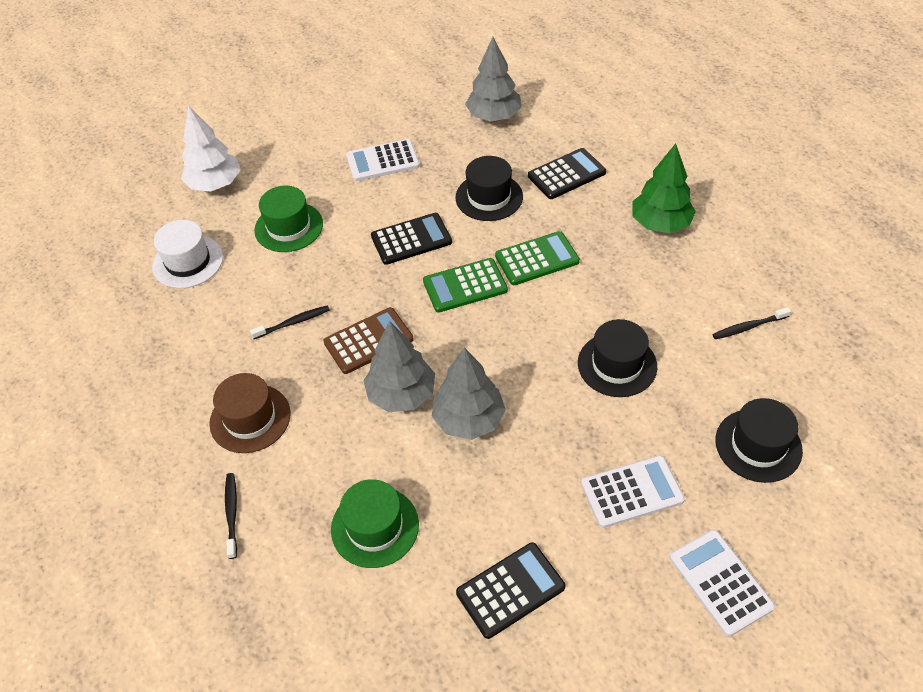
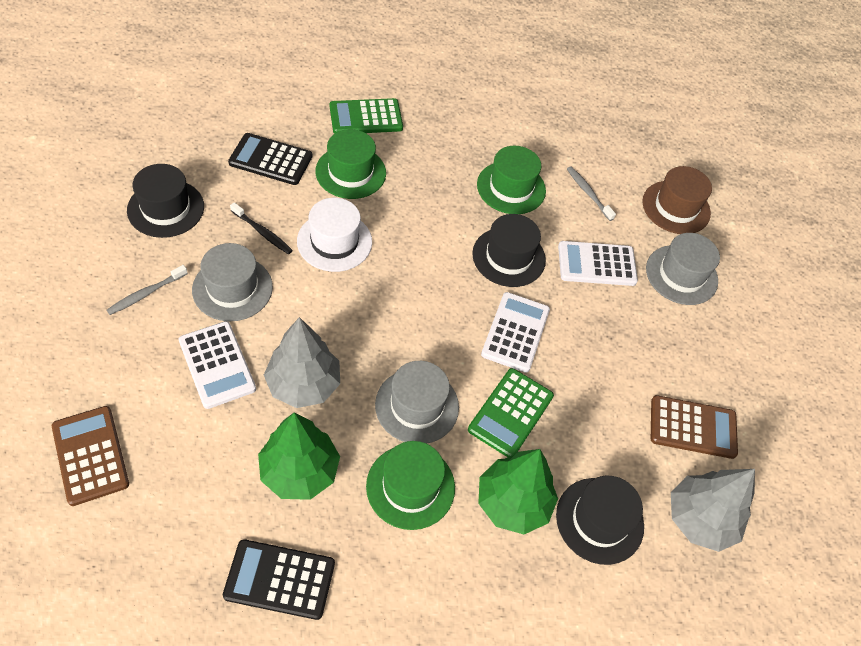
black calculator: 3 -> 2
black toothbrush: 3 -> 1
brown calculator: 1 -> 2
green hat: 2 -> 3
green tree: 1 -> 2
grey hat: 0 -> 3
grey toothbrush: 0 -> 2
grey tree: 3 -> 2
white tree: 1 -> 0

